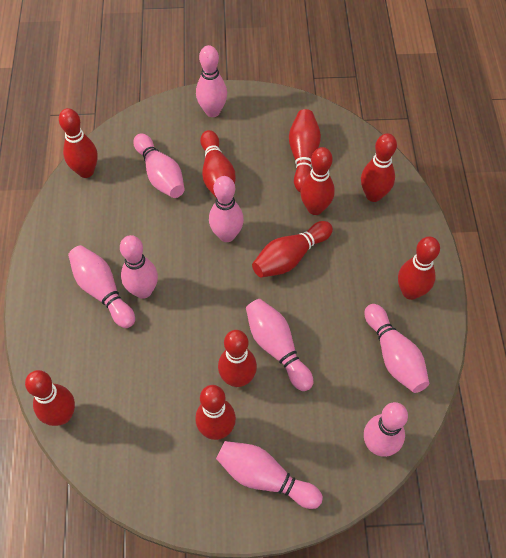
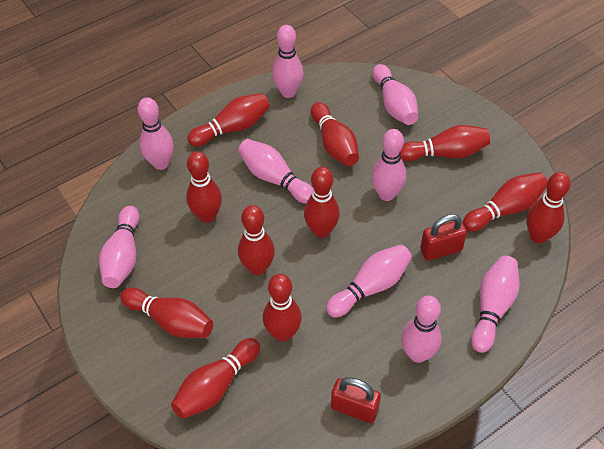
red bowling pin: 10 -> 11
red padlock: 0 -> 2

